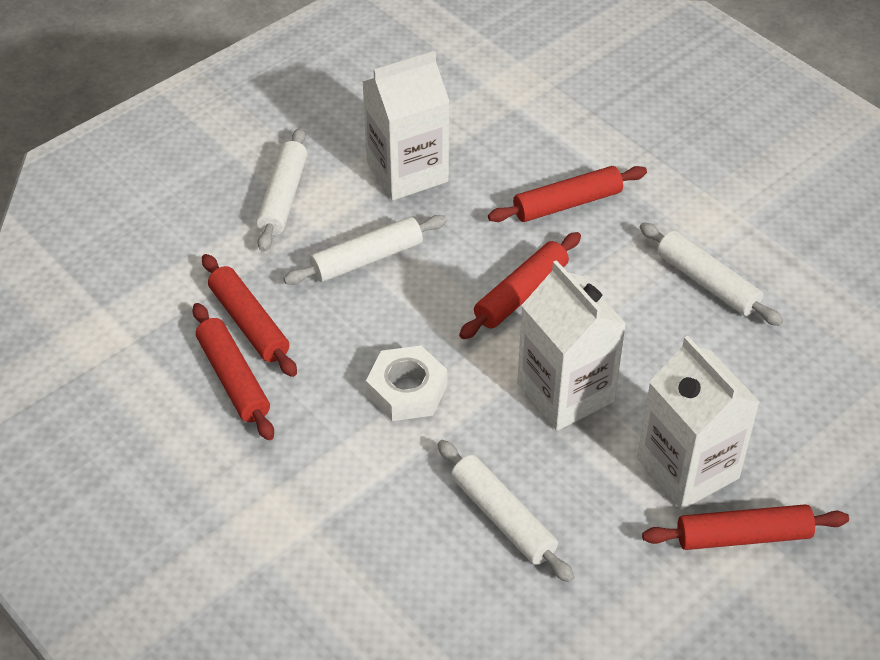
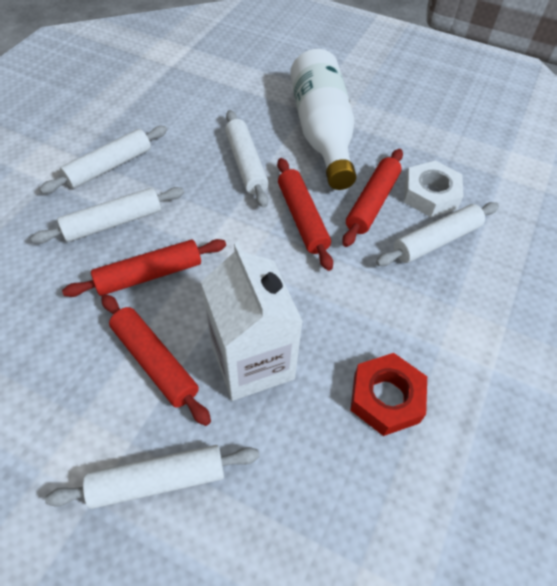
red nut: 0 -> 1
red rolling pin: 5 -> 4
white bottle: 0 -> 1
white carton: 3 -> 1
white rolling pin: 4 -> 5

